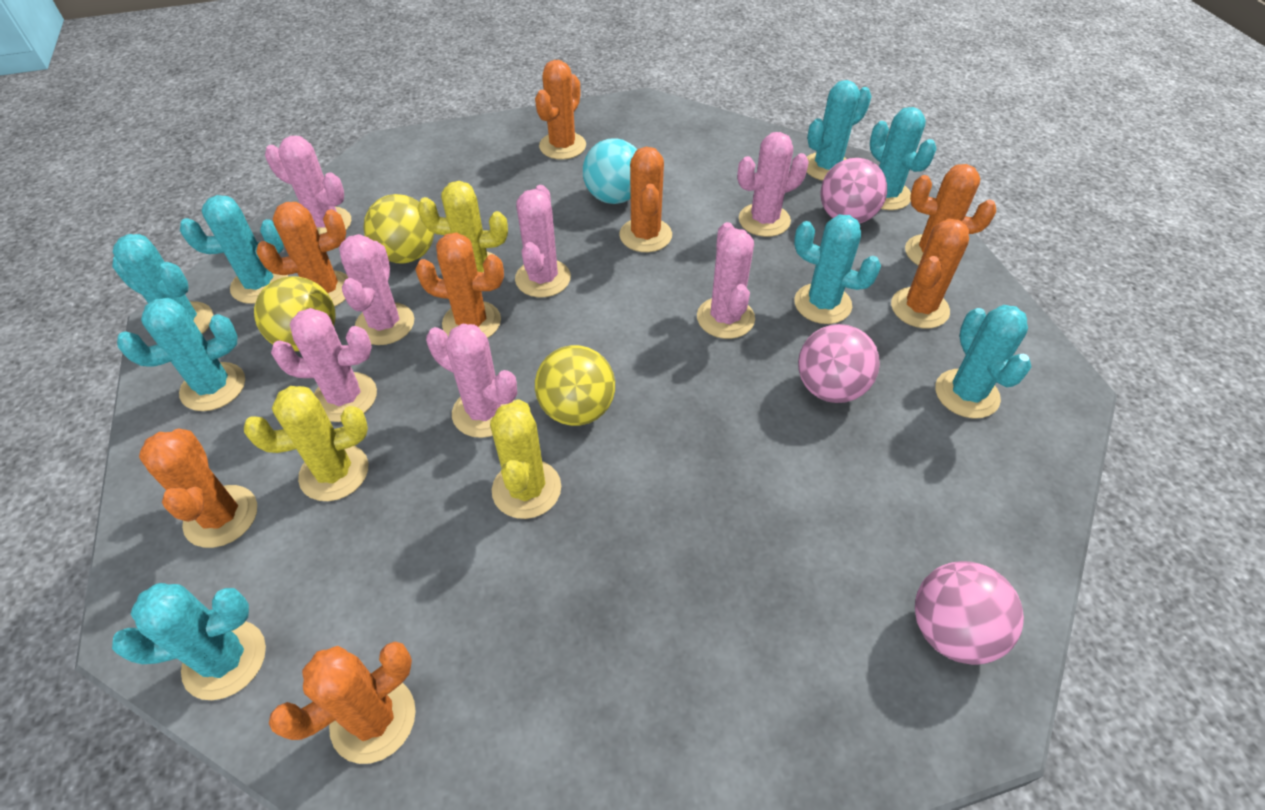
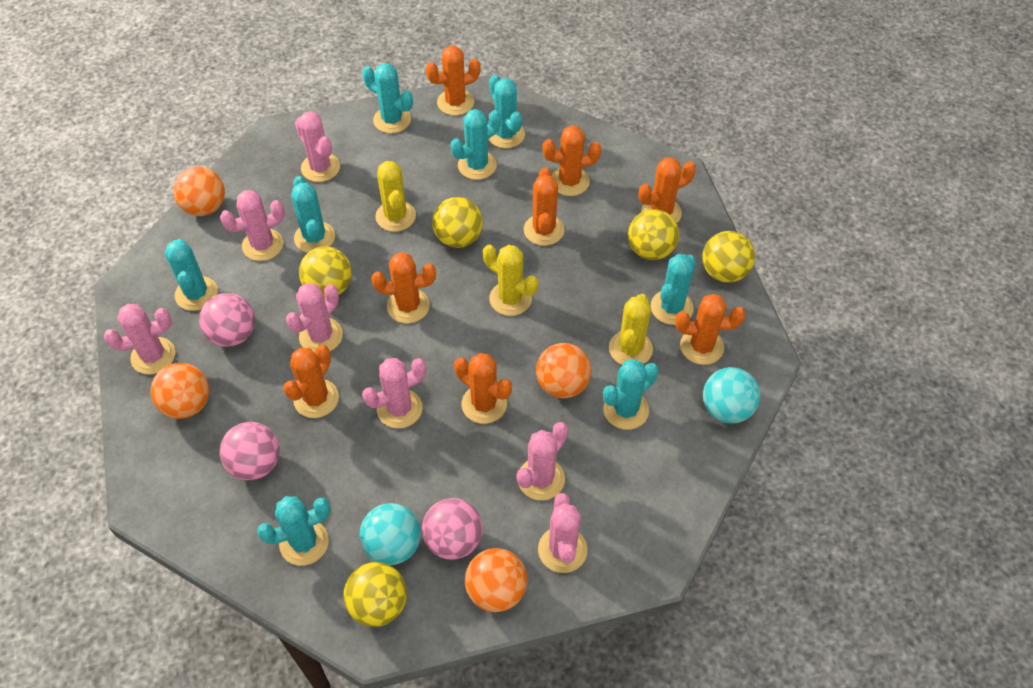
orange ball: 0 -> 4
turquoise ball: 1 -> 2
yellow ball: 3 -> 5

